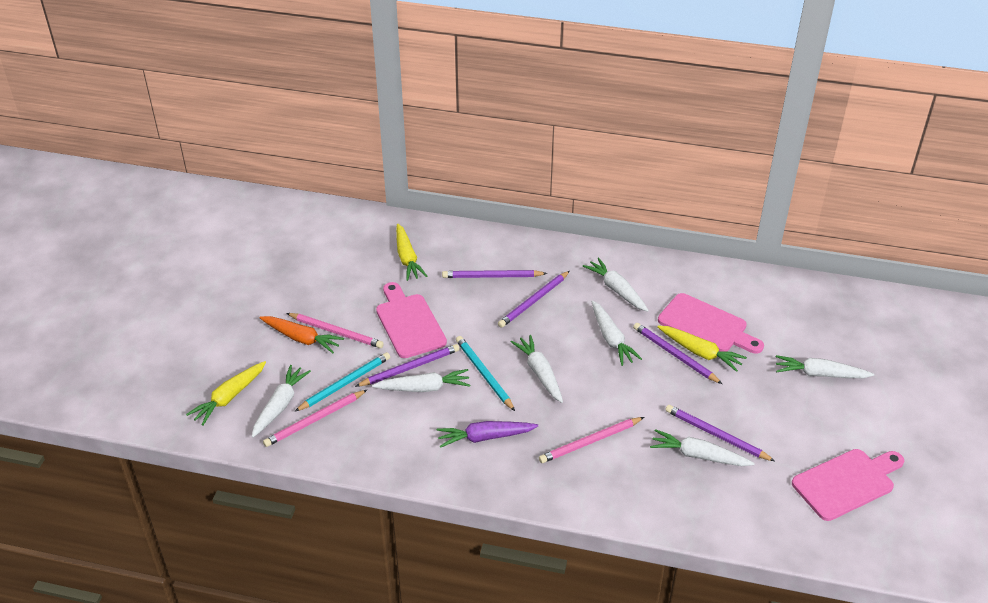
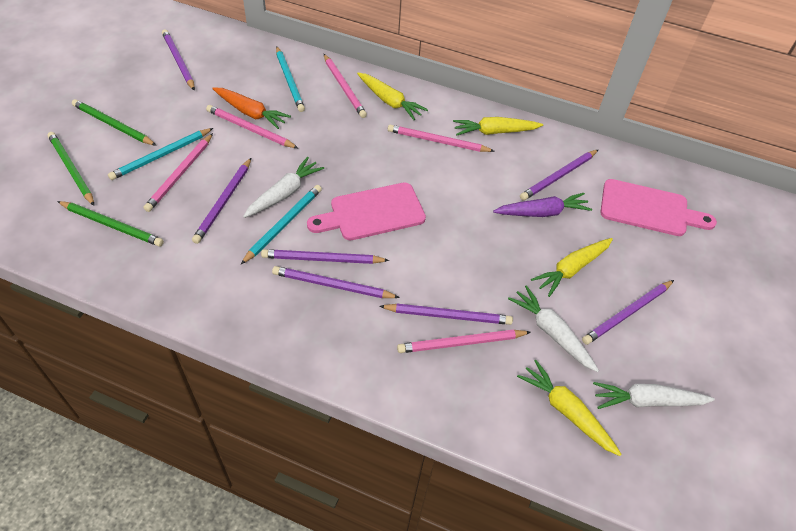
green pencil: 0 -> 3
pink cutting board: 3 -> 2
pink pencil: 3 -> 5
purple pencil: 5 -> 7
turquoise pencil: 2 -> 3
white carrot: 7 -> 3
yellow carrot: 3 -> 4

